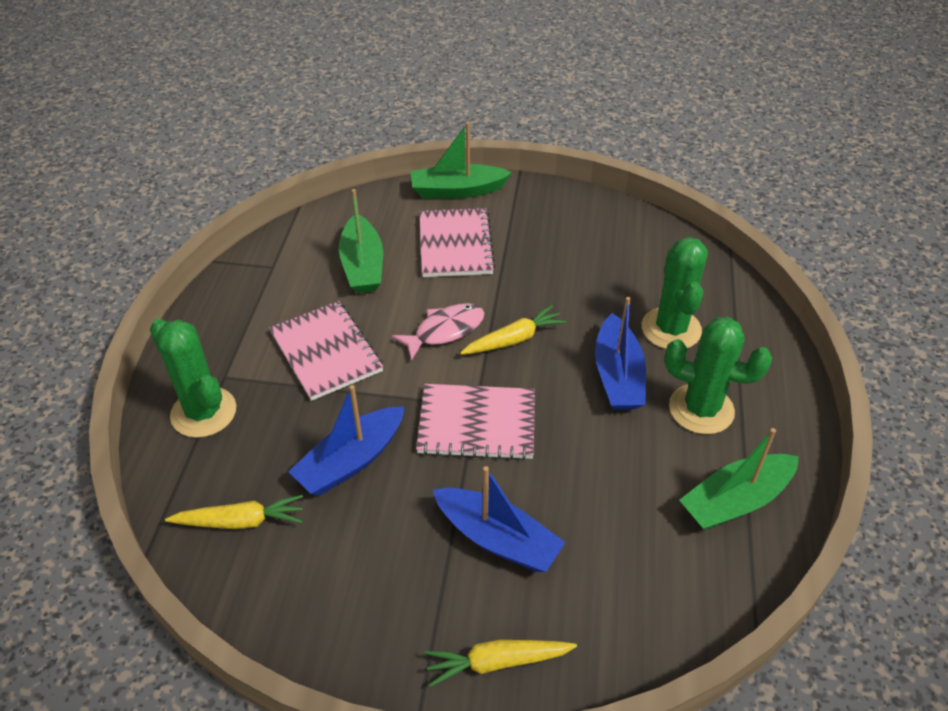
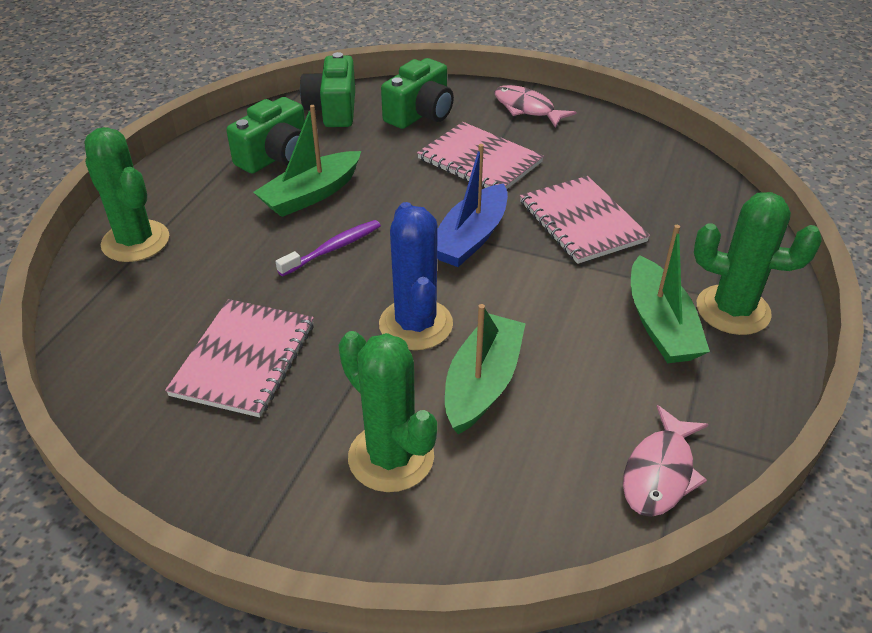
blue boat: 3 -> 1
blue cactus: 0 -> 1
green camera: 0 -> 3
pink fish: 1 -> 2
purple toothbrush: 0 -> 1
yellow carrot: 3 -> 0

